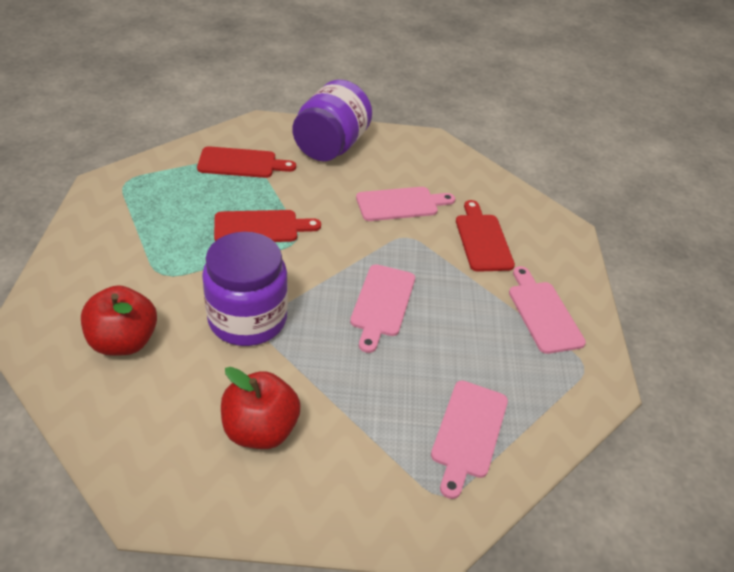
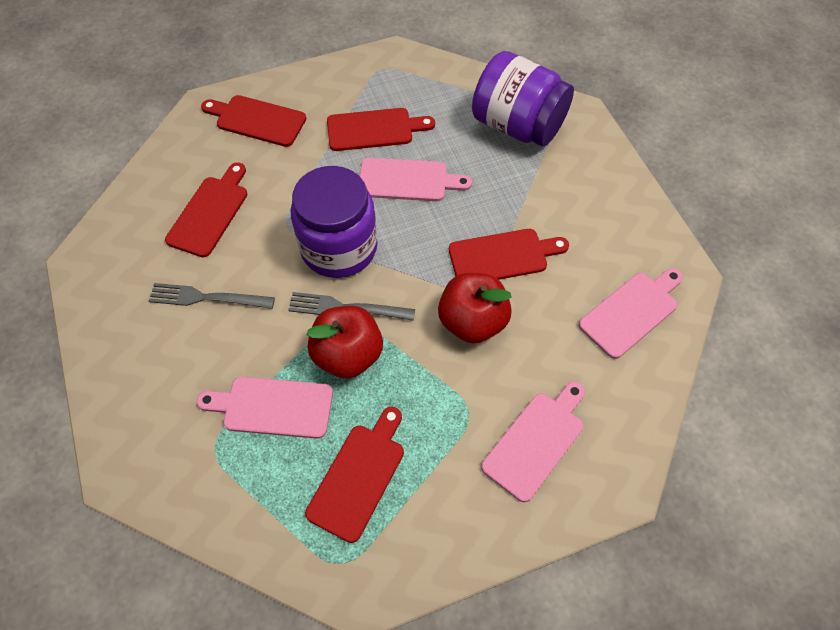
grey fork: 0 -> 2
red cutting board: 3 -> 5

